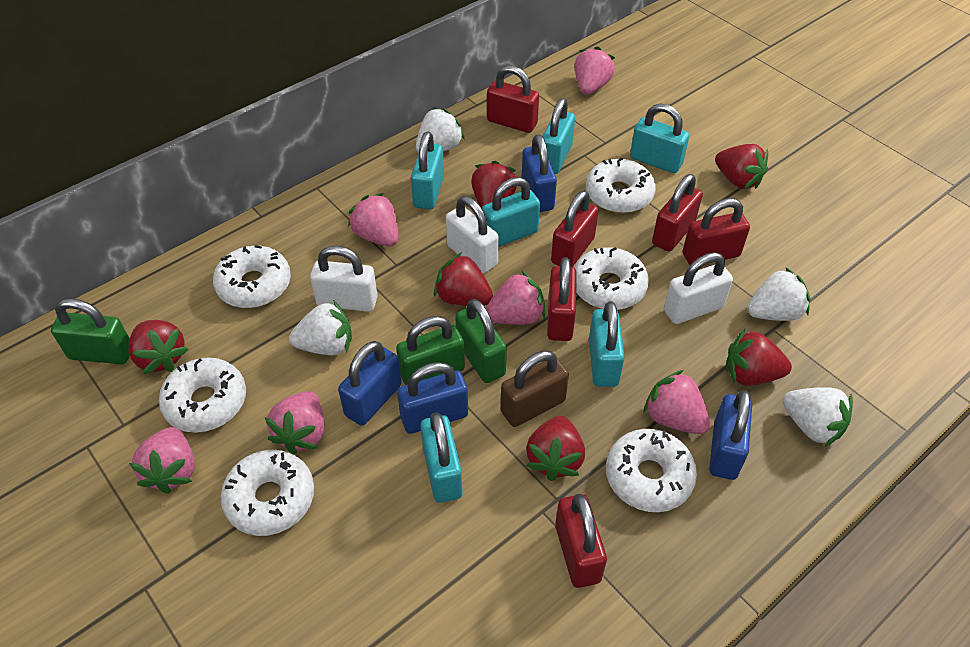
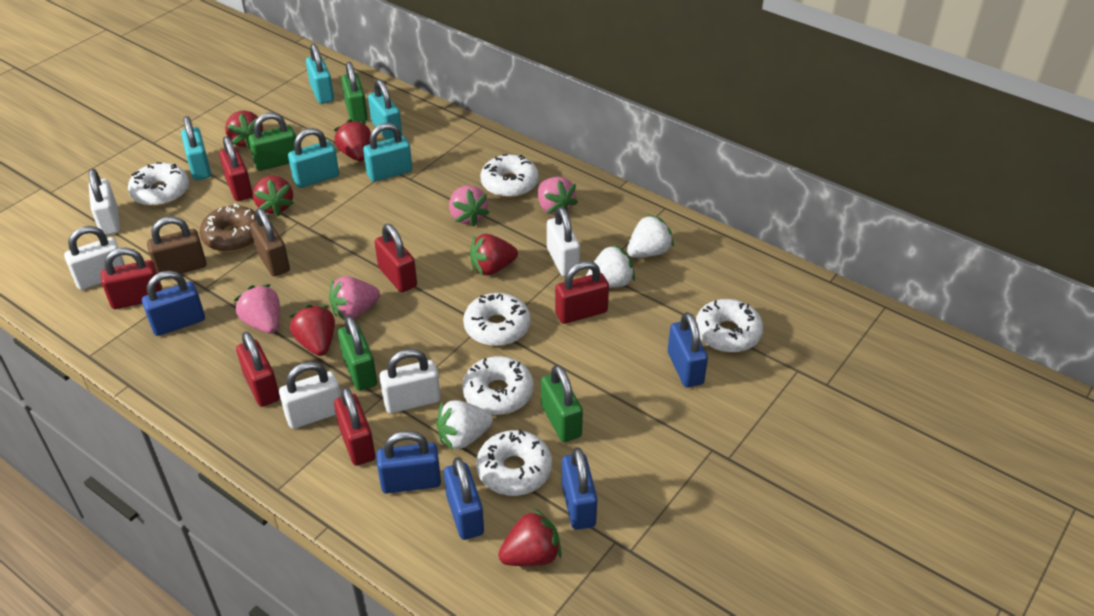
blue padlock: 4 -> 5
brown donut: 0 -> 1
brown padlock: 1 -> 2
green padlock: 3 -> 4
pink strawberry: 6 -> 4
turquoise padlock: 6 -> 5
white padlock: 3 -> 5
white strawberry: 4 -> 3

